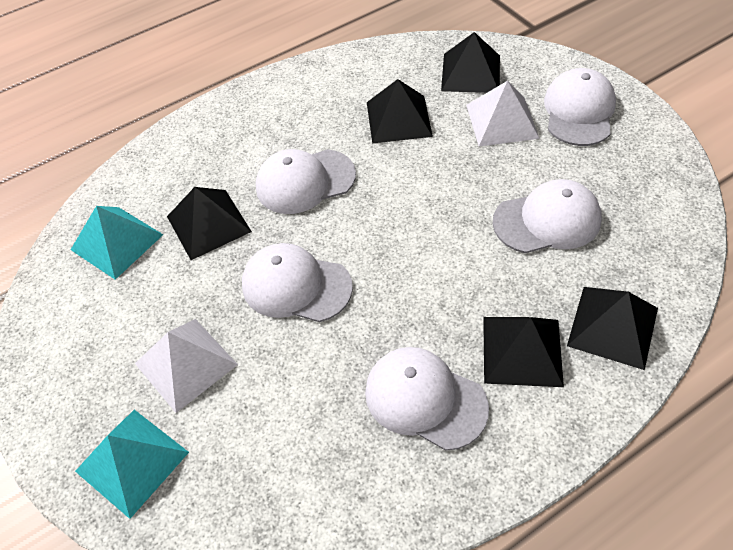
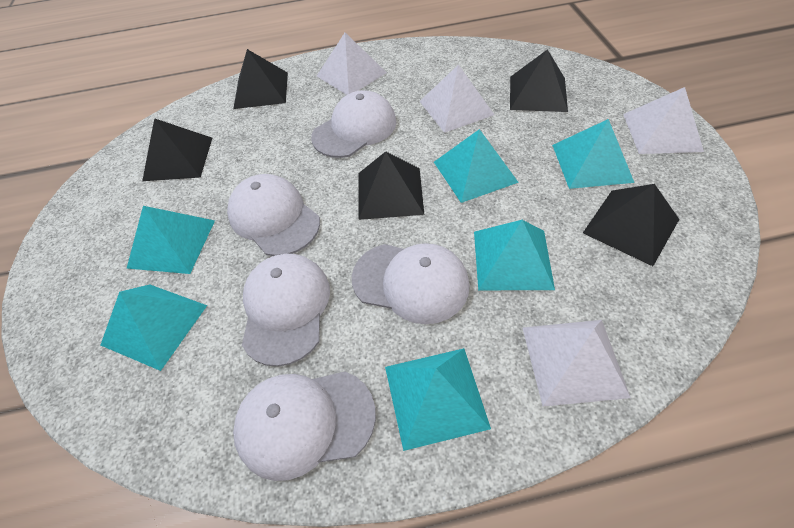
turquoise pyramid: 2 -> 6
white pyramid: 2 -> 4

